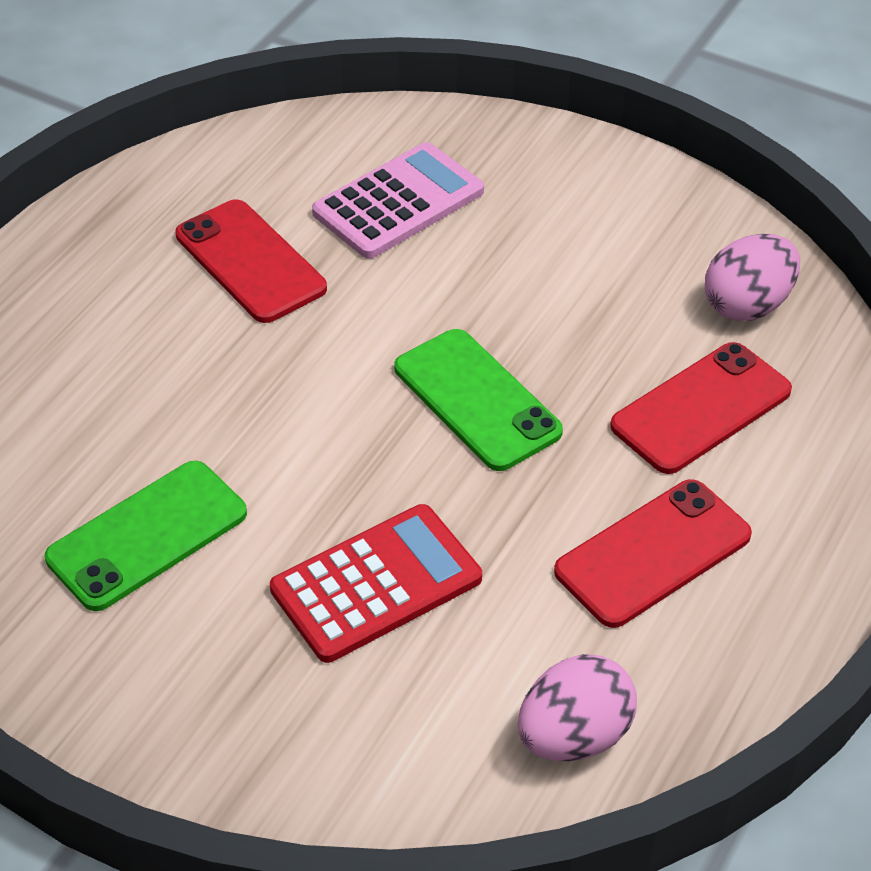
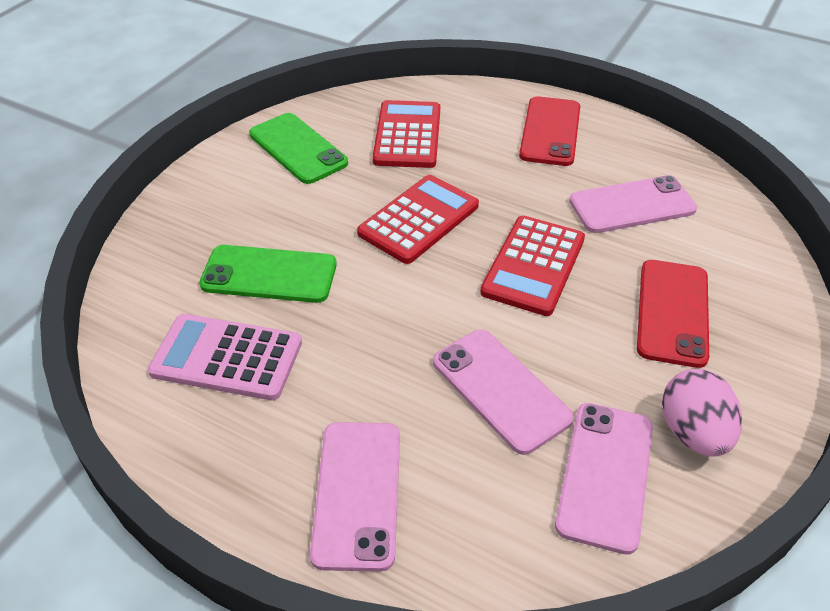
pink egg: 2 -> 1
pink phone: 0 -> 4
red calculator: 1 -> 3
red phone: 3 -> 2

